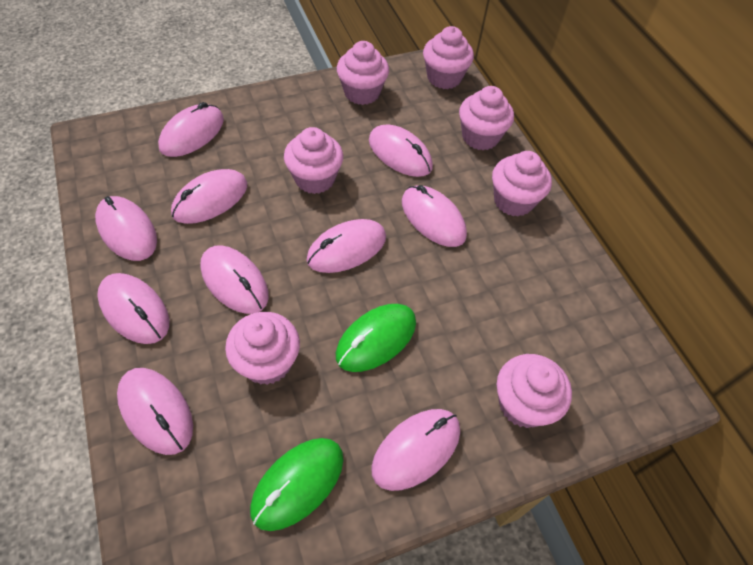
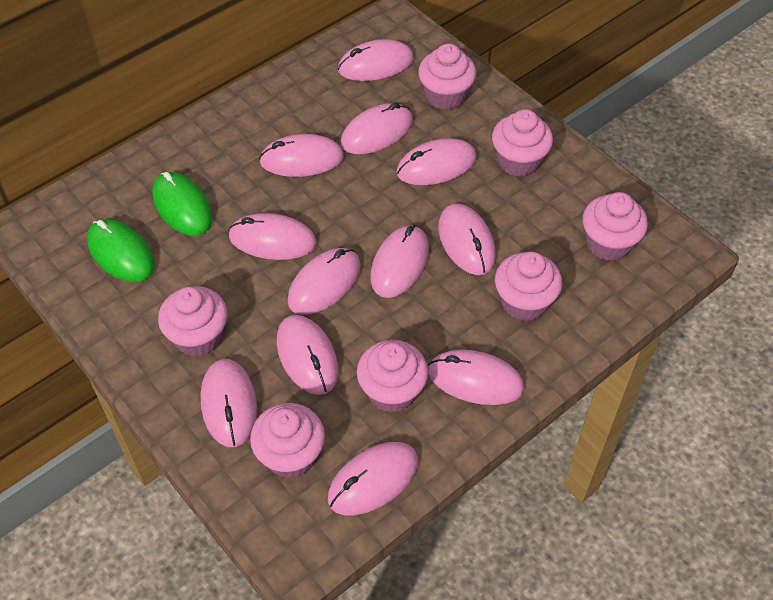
pink mouse: 10 -> 12

